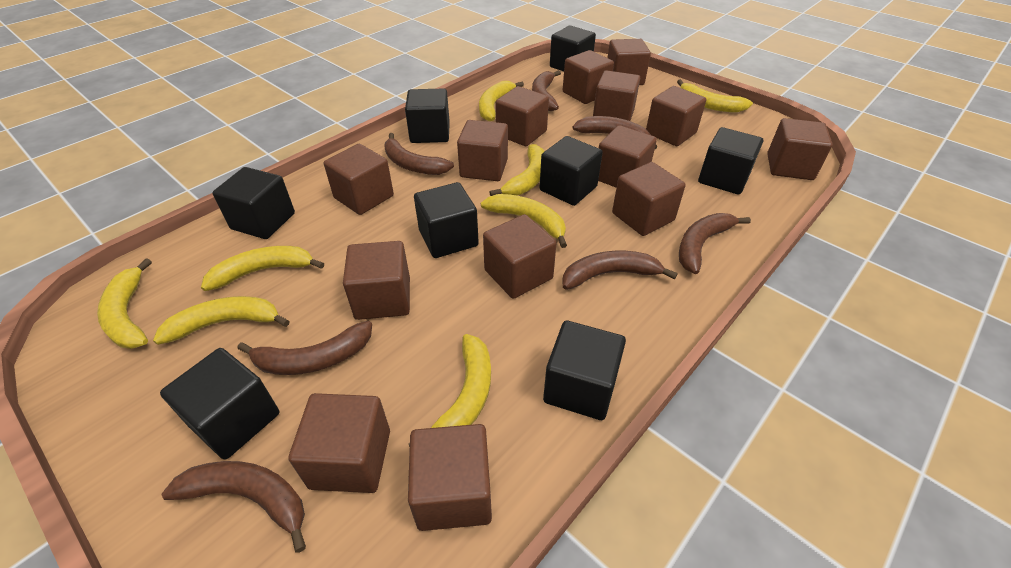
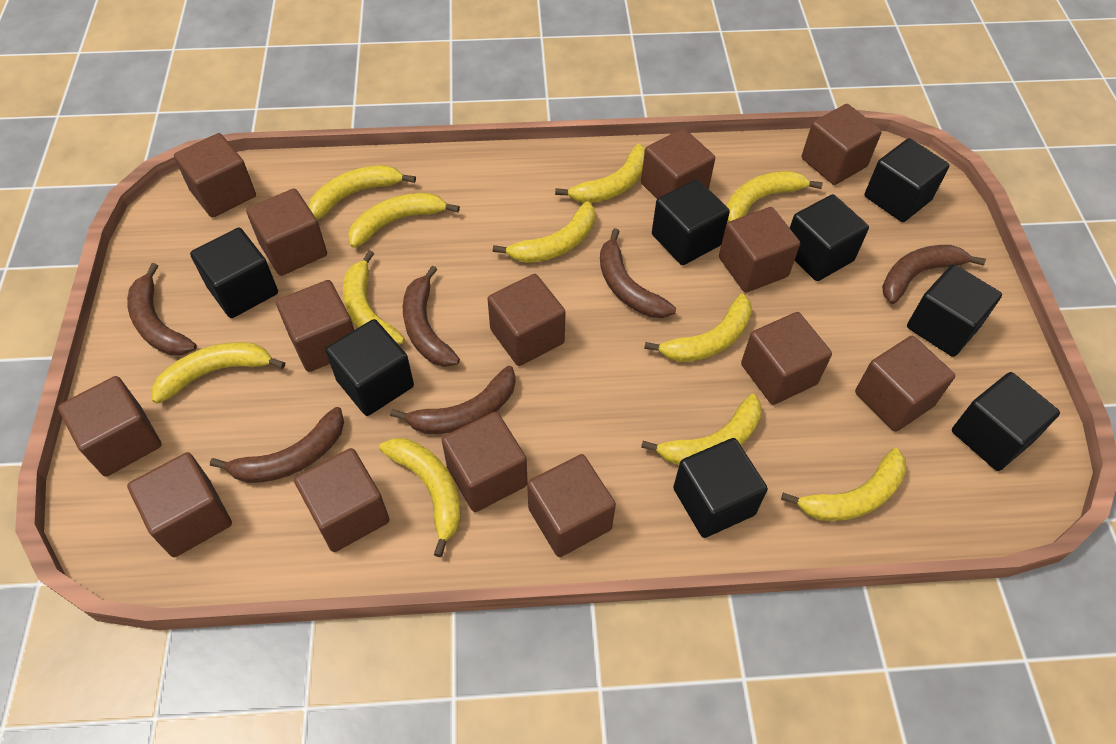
brown banana: 7 -> 6
yellow banana: 8 -> 11

